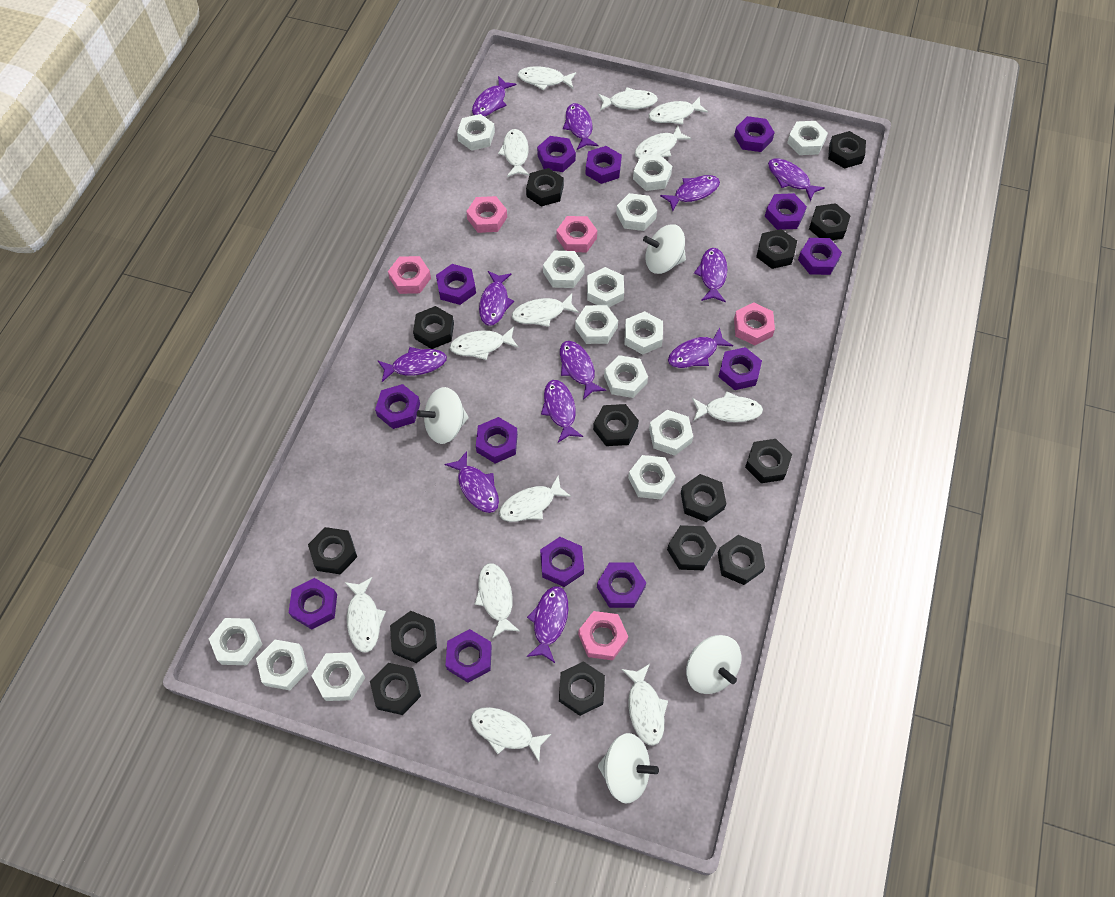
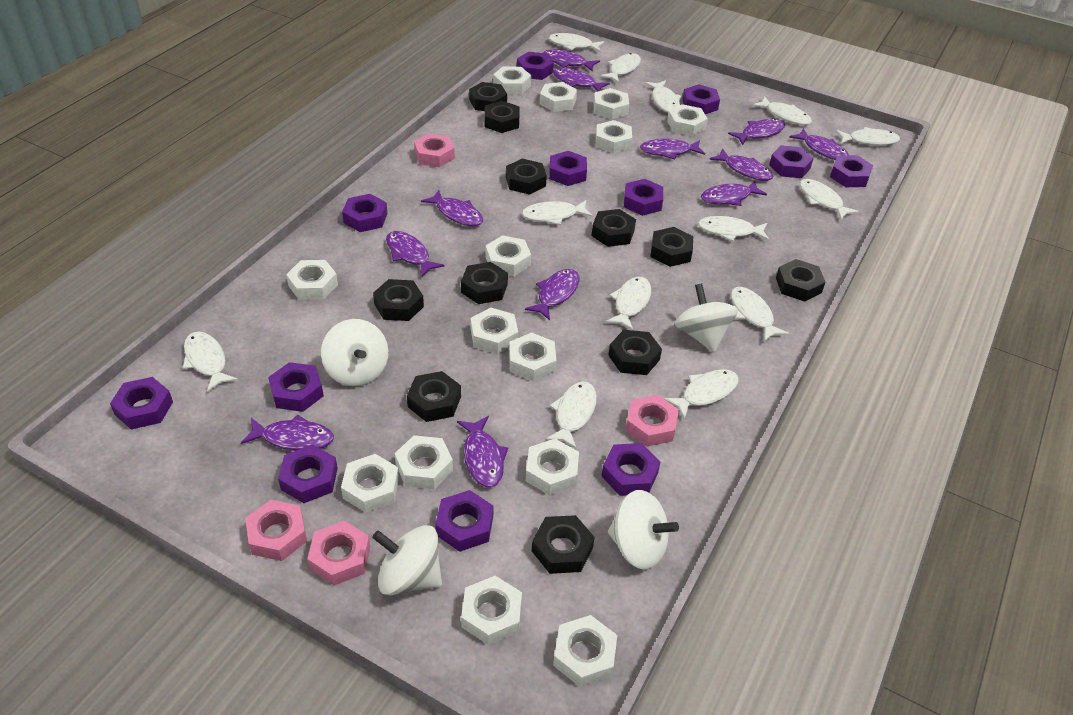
black nut: 14 -> 11
pink nut: 5 -> 4
purple nut: 13 -> 12

